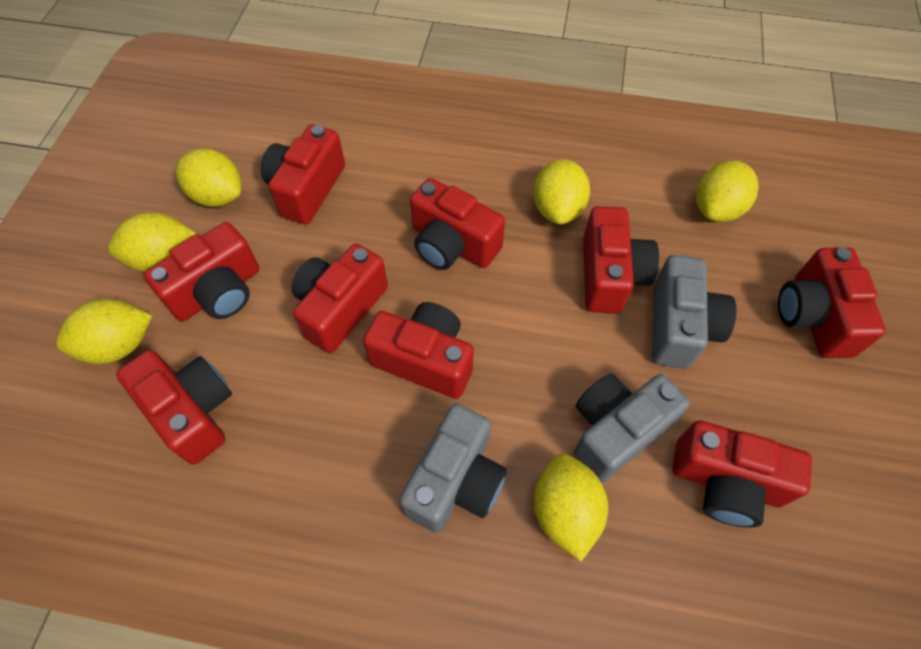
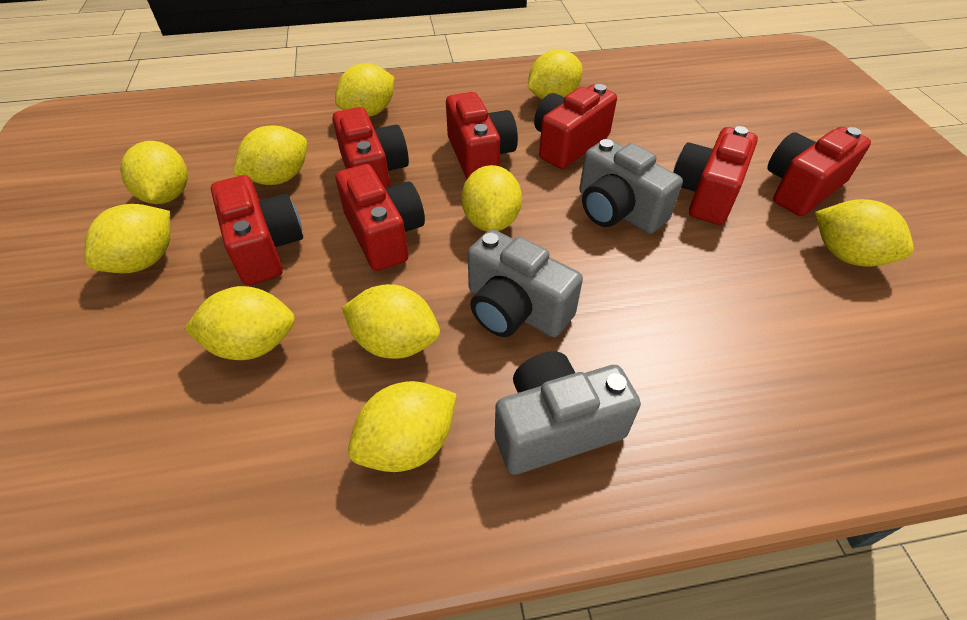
red camera: 9 -> 7
yellow lemon: 6 -> 10

